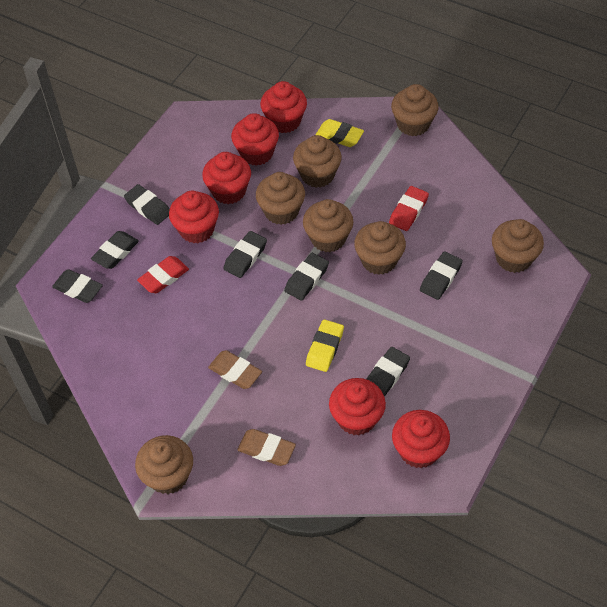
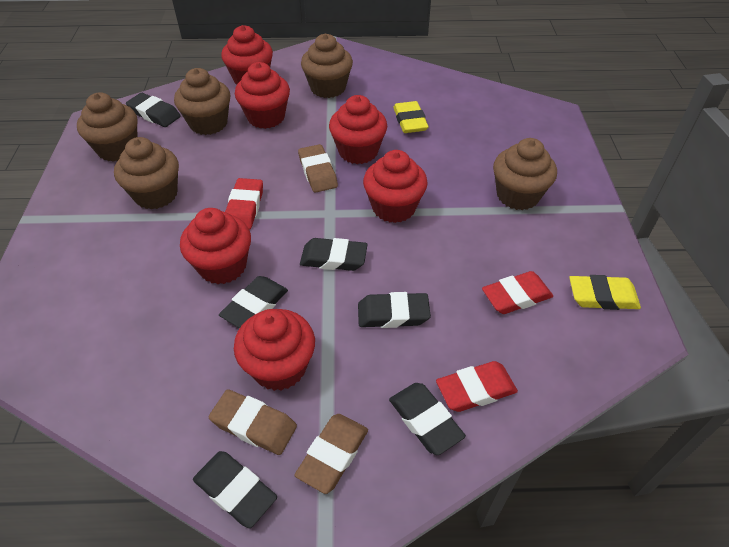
black eraser: 7 -> 6
brown cupcake: 7 -> 5
brown eraser: 2 -> 3
red eraser: 2 -> 3

